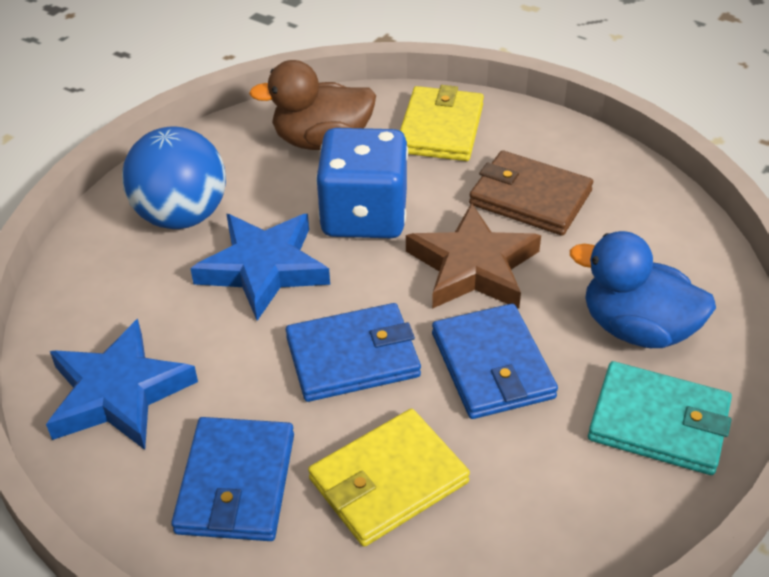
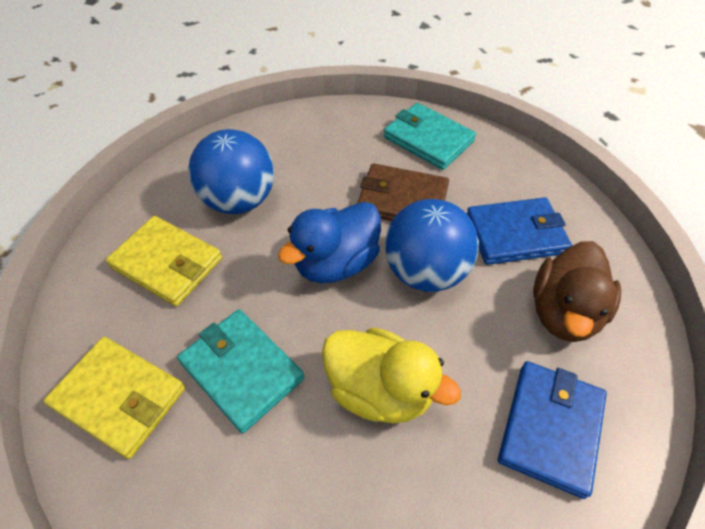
blue ball: 1 -> 2
blue dice: 1 -> 0
blue star: 2 -> 0
blue wallet: 3 -> 2
brown star: 1 -> 0
turquoise wallet: 1 -> 2
yellow duck: 0 -> 1

